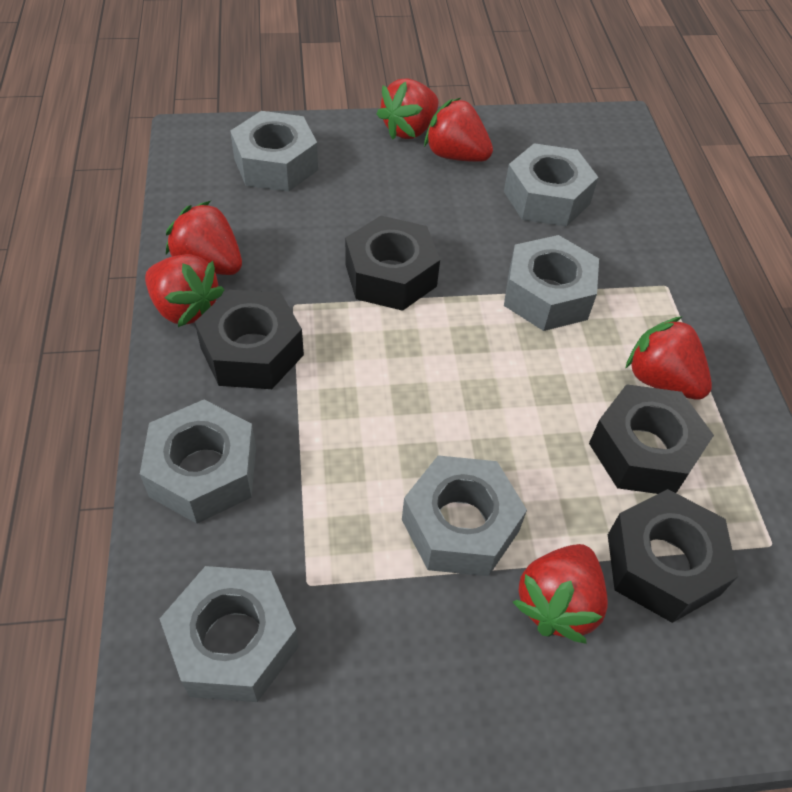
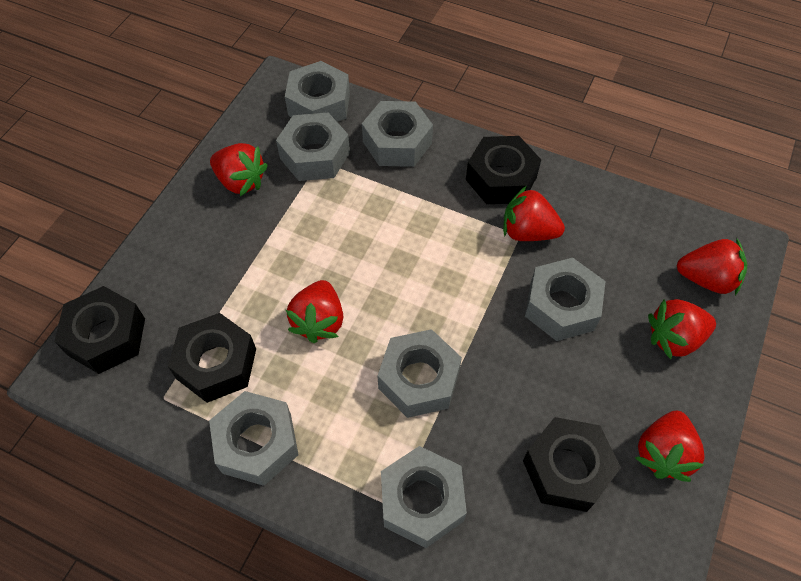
grey nut: 6 -> 7

